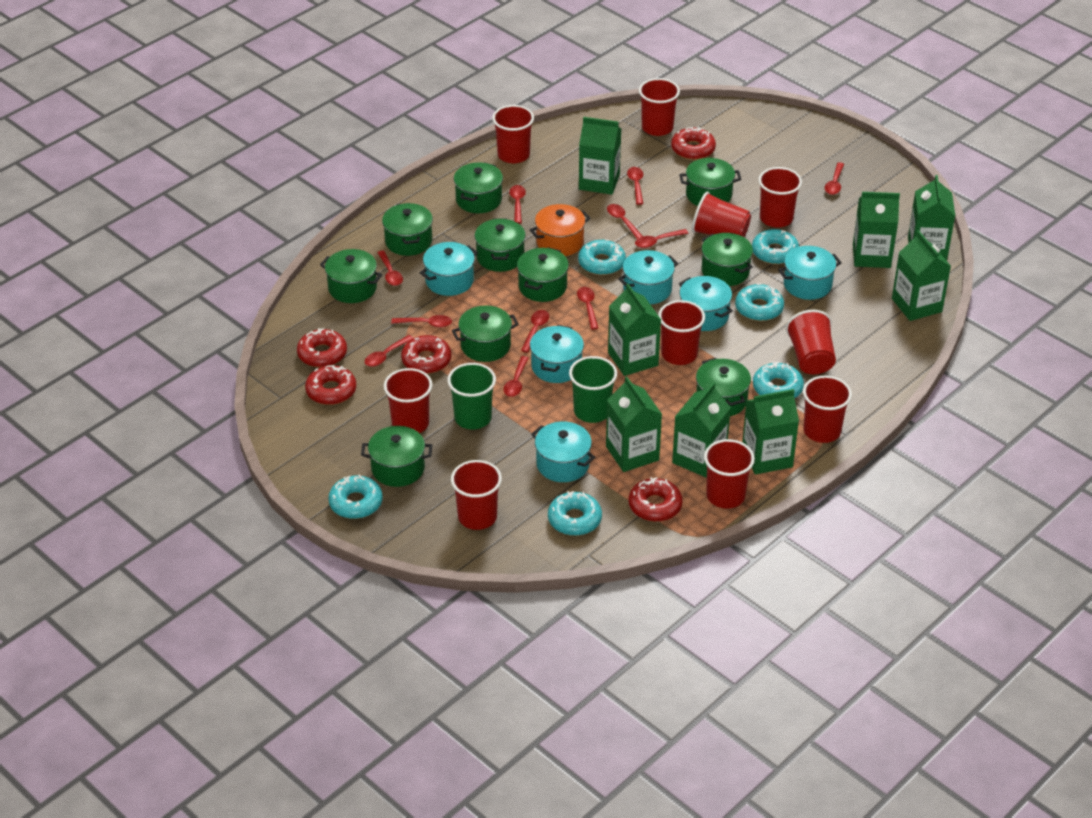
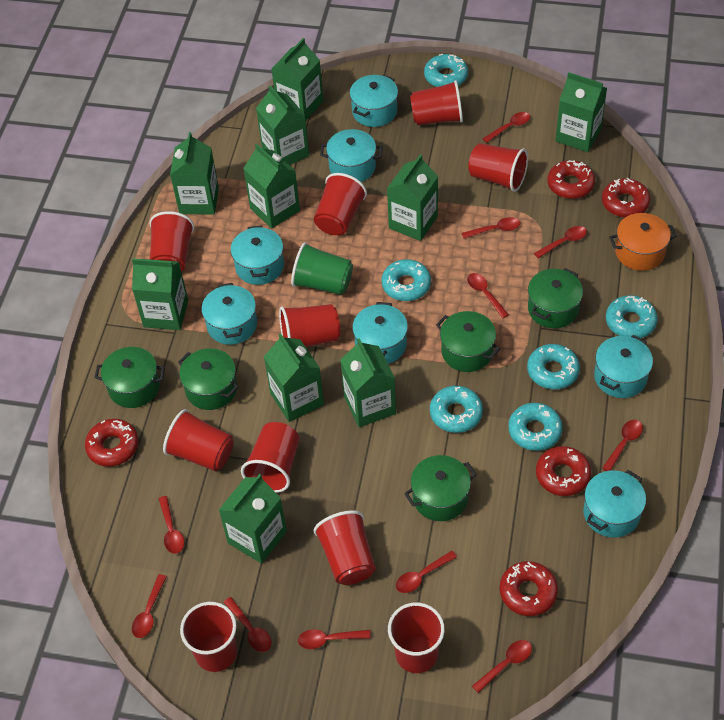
green carton: 8 -> 10
green cup: 2 -> 1
green pot: 10 -> 5
turquoise pot: 6 -> 7

